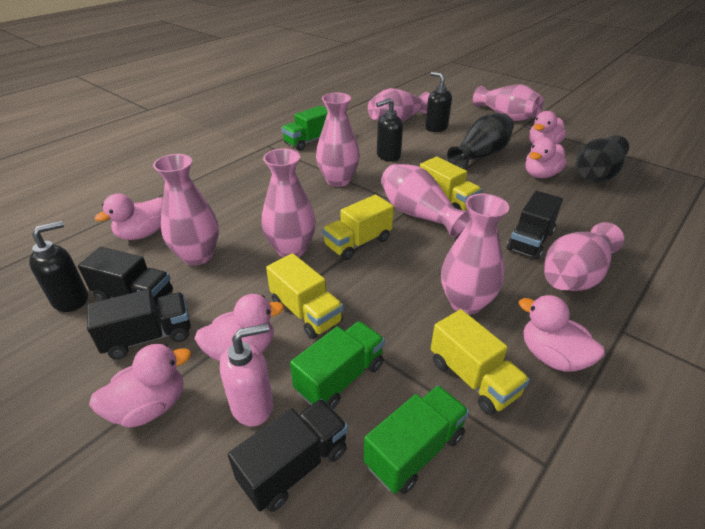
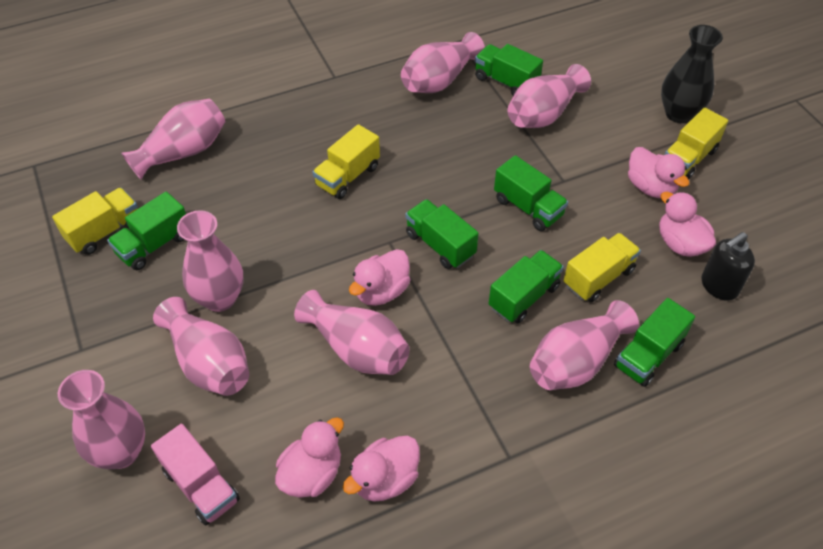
black soap dispenser: 3 -> 1
black truck: 4 -> 0
black vase: 2 -> 1
green truck: 3 -> 6
pink duck: 6 -> 5
pink soap dispenser: 1 -> 0
pink truck: 0 -> 1

